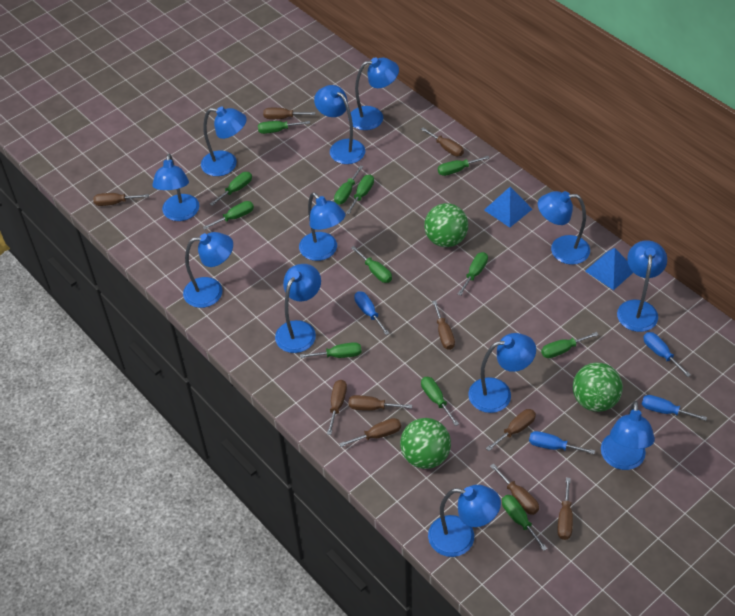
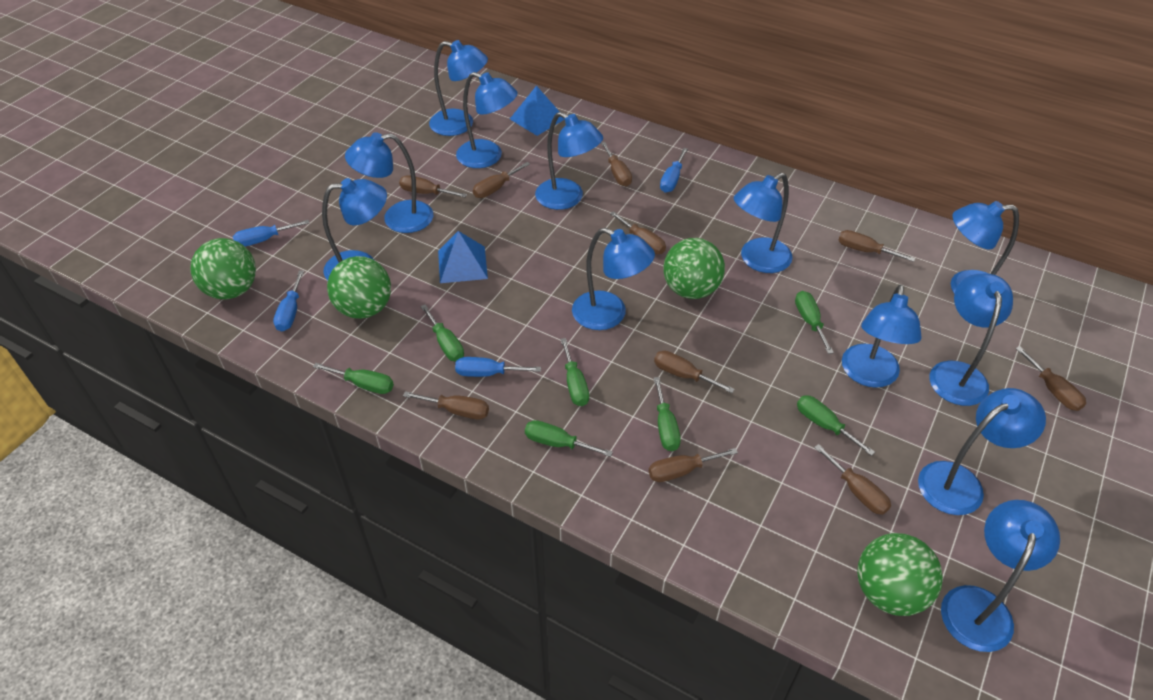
green ball: 3 -> 4
green screwdriver: 12 -> 7

